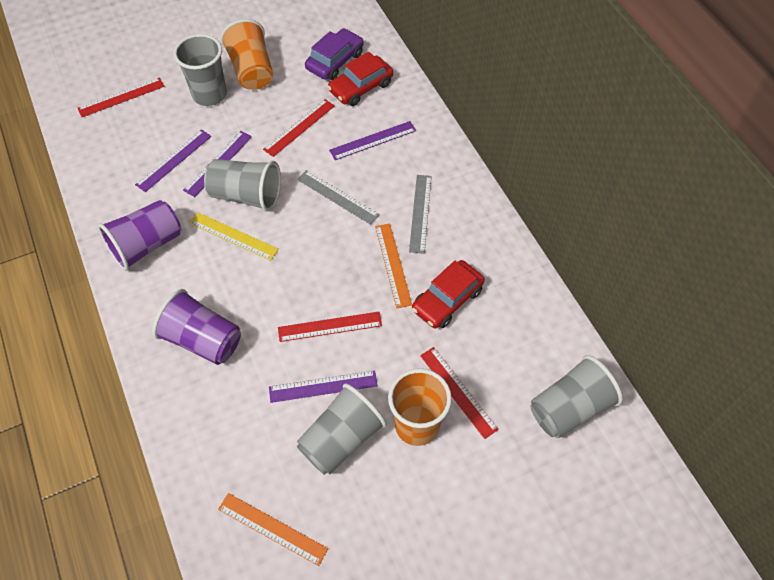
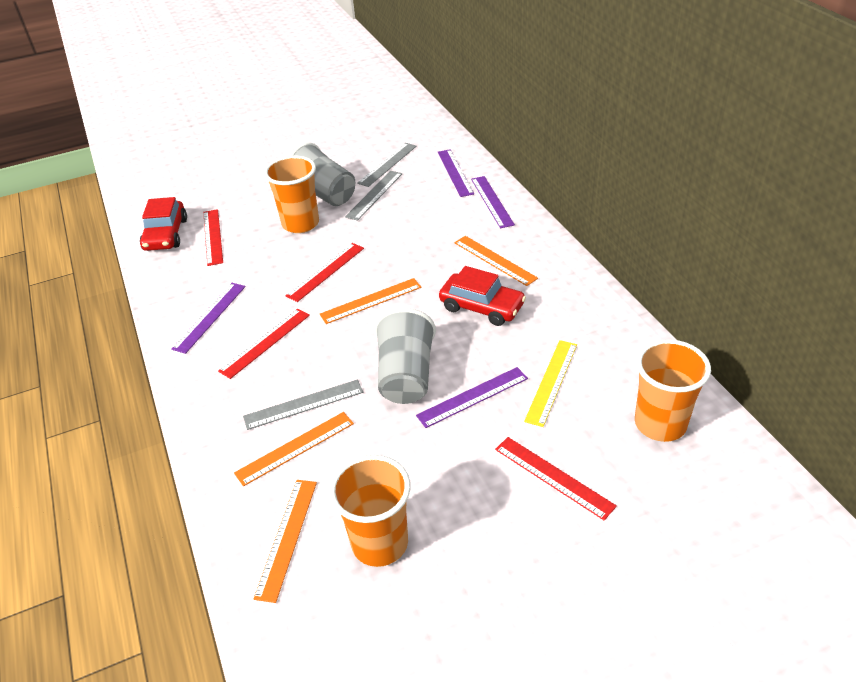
grey cup: 4 -> 2
grey ruler: 2 -> 3
orange cup: 2 -> 3
orange ruler: 2 -> 4
purple car: 1 -> 0
purple cup: 2 -> 0

